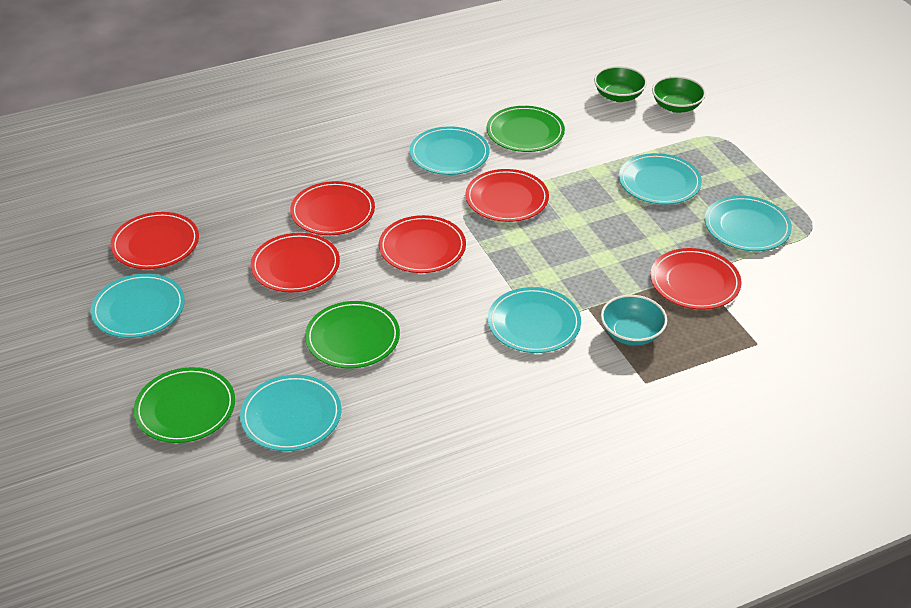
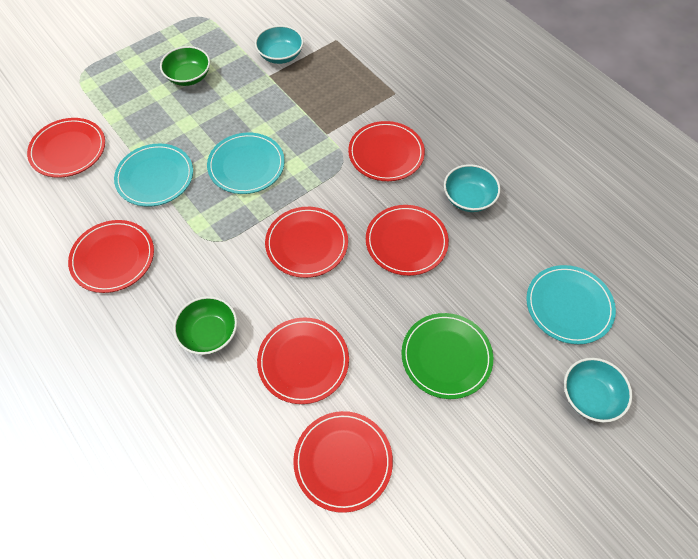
green plate: 3 -> 1
red plate: 6 -> 7
turquoise bowl: 1 -> 3
turquoise plate: 6 -> 3

